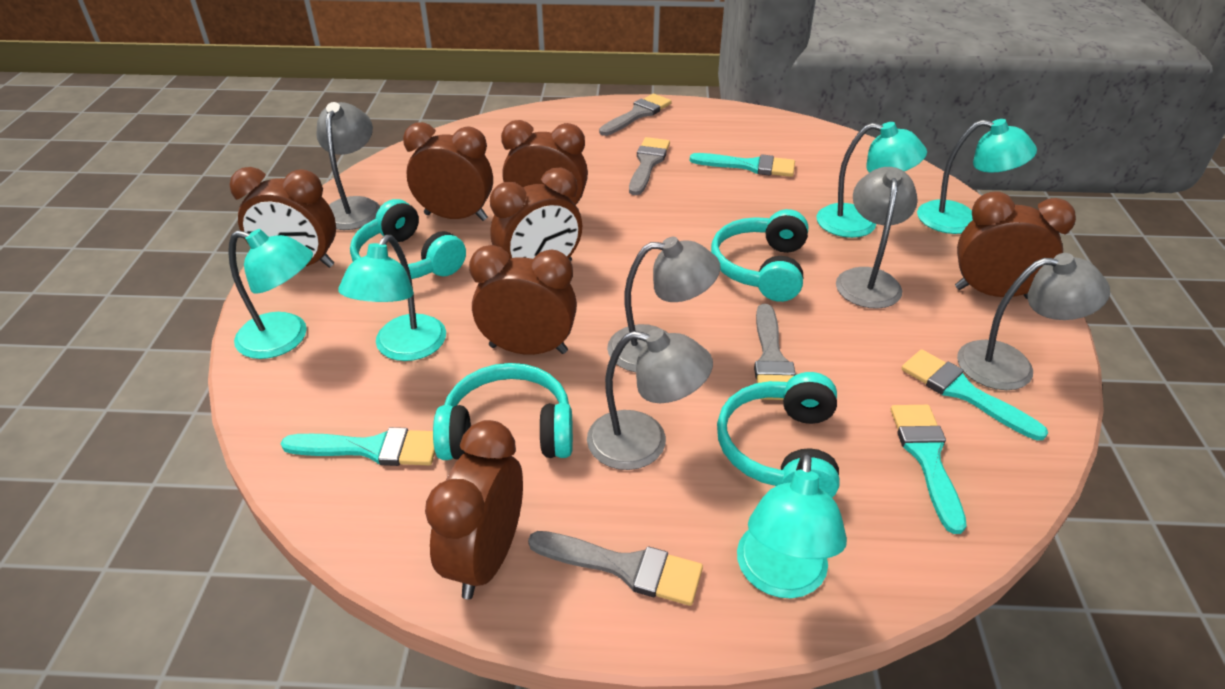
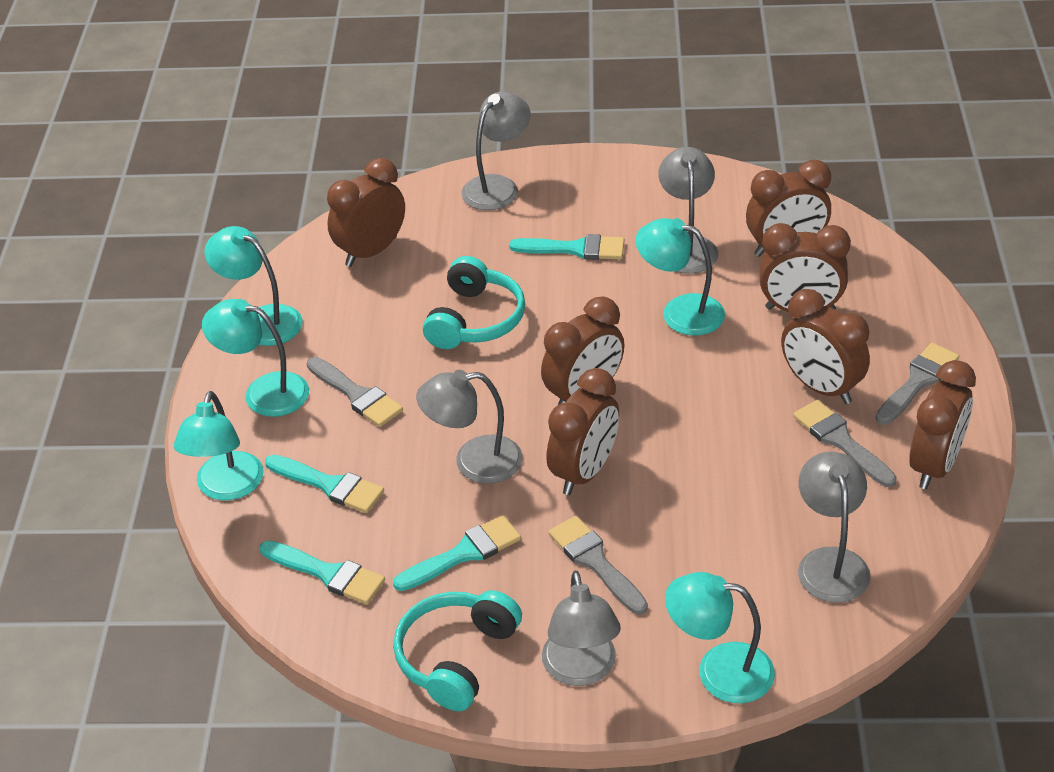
turquoise headphones: 4 -> 2

